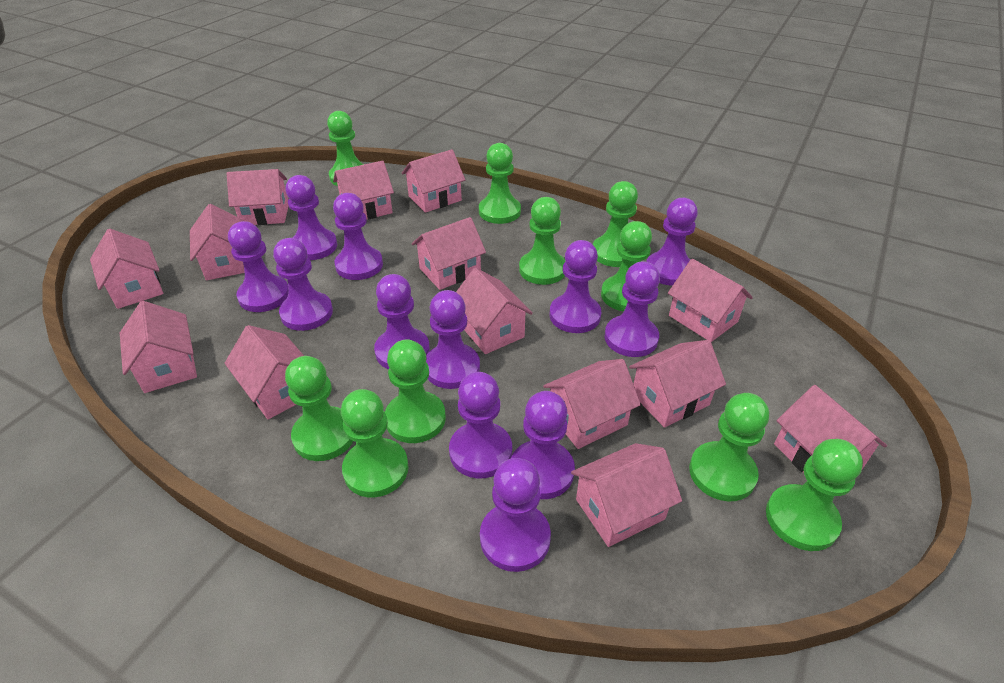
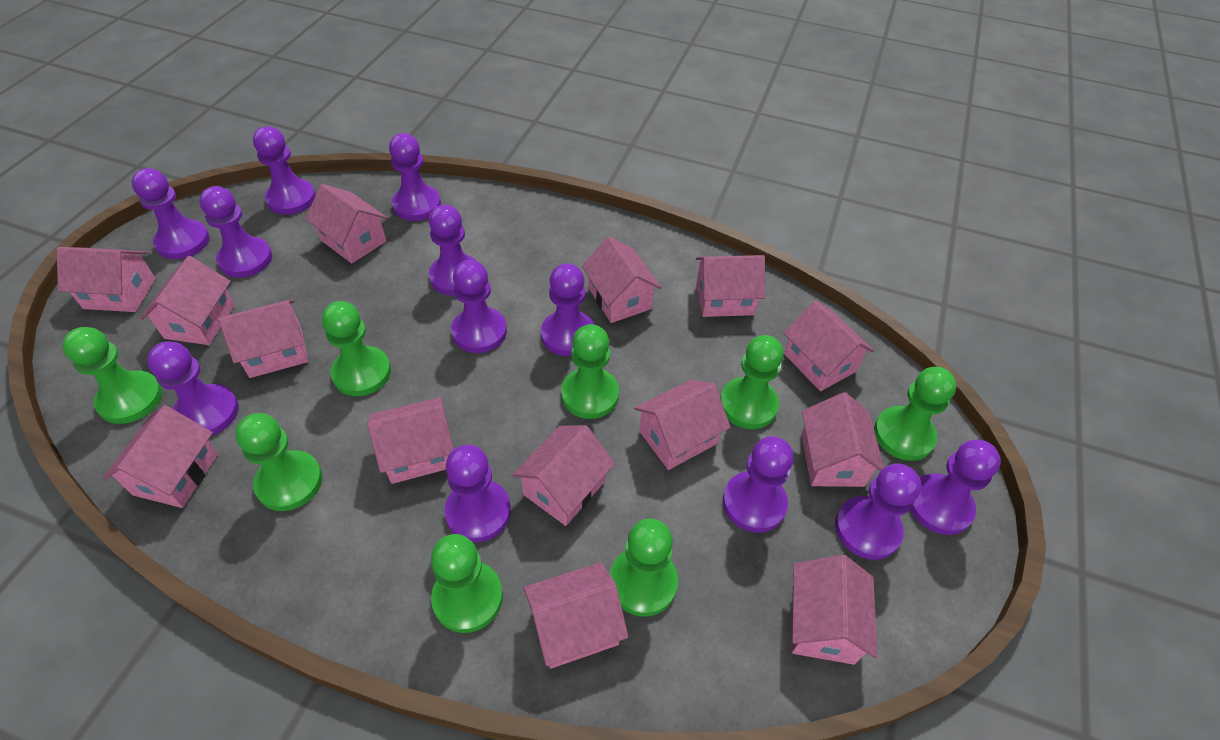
green pawn: 10 -> 8

